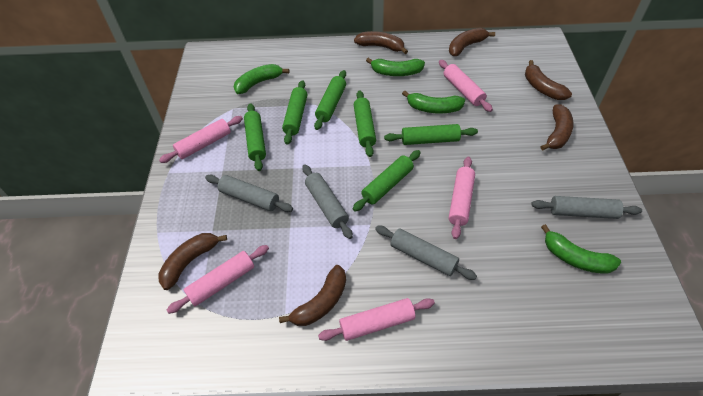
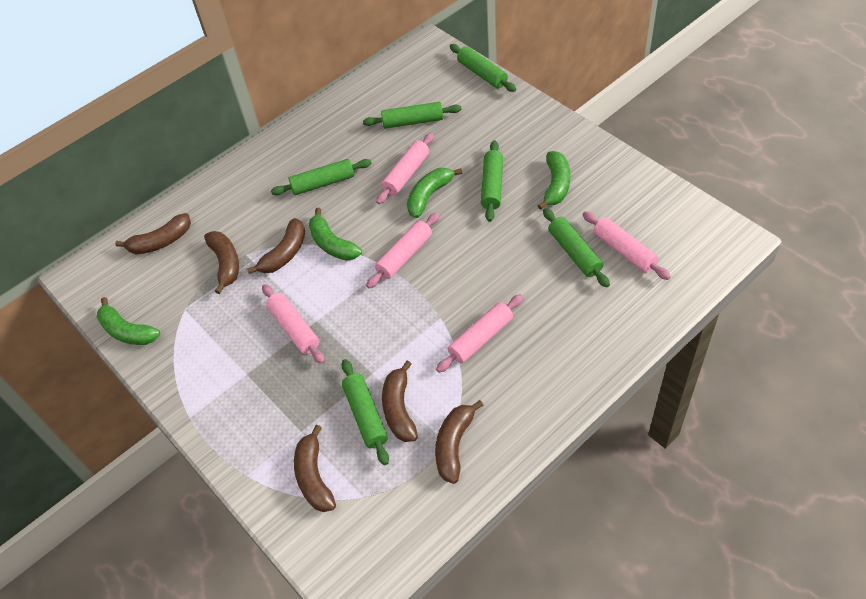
grey rolling pin: 4 -> 0

